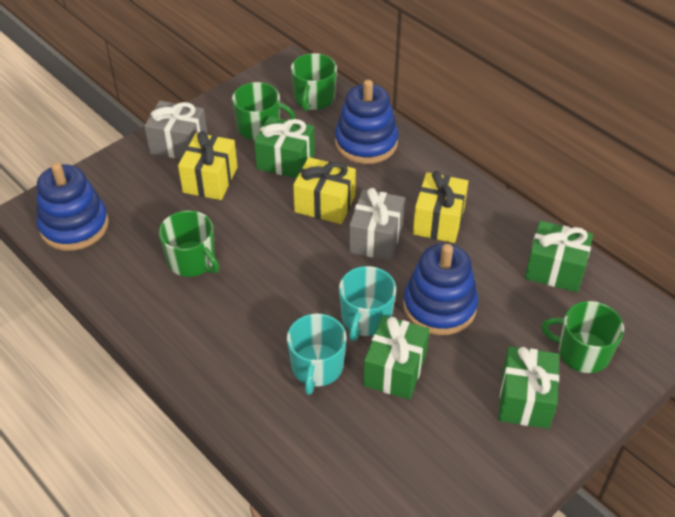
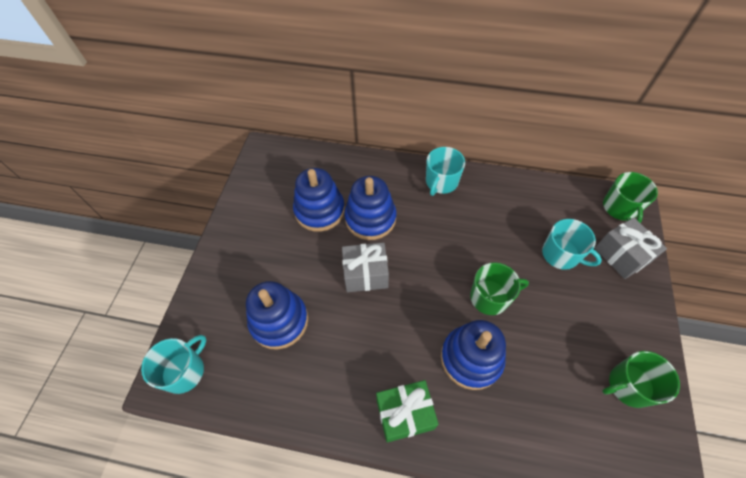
blue stacking toy: 3 -> 4
green gift: 4 -> 1
green mug: 4 -> 3
turquoise mug: 2 -> 3
yellow gift: 3 -> 0

